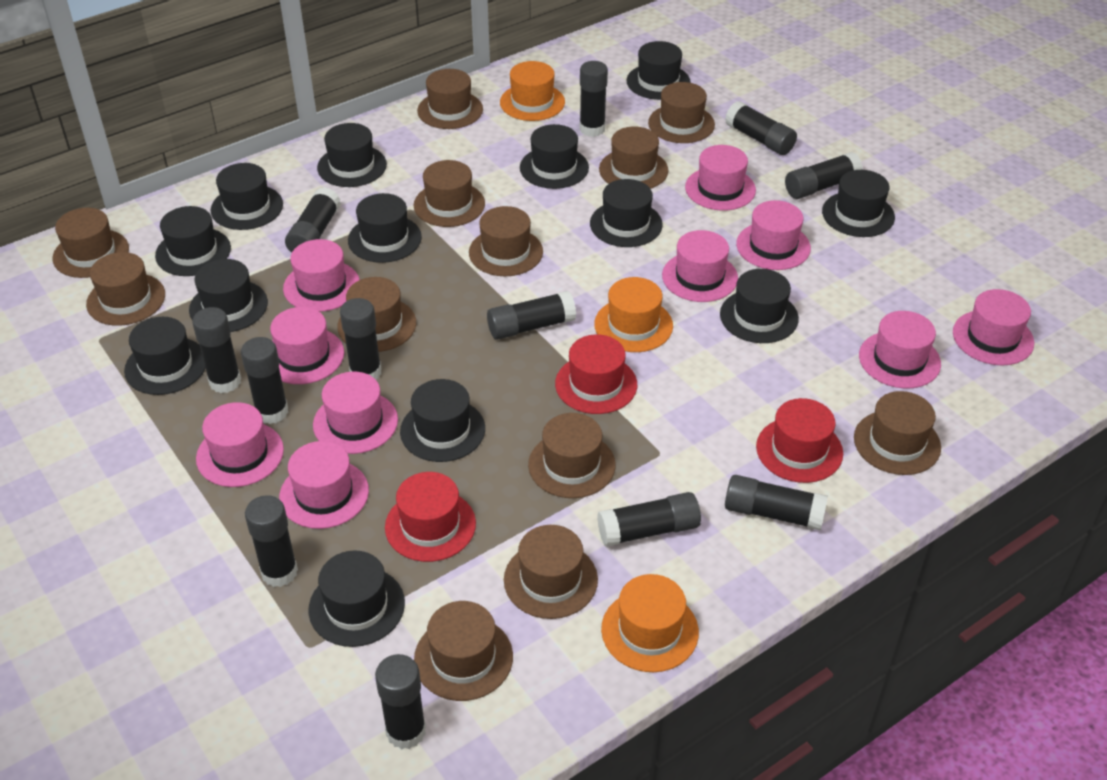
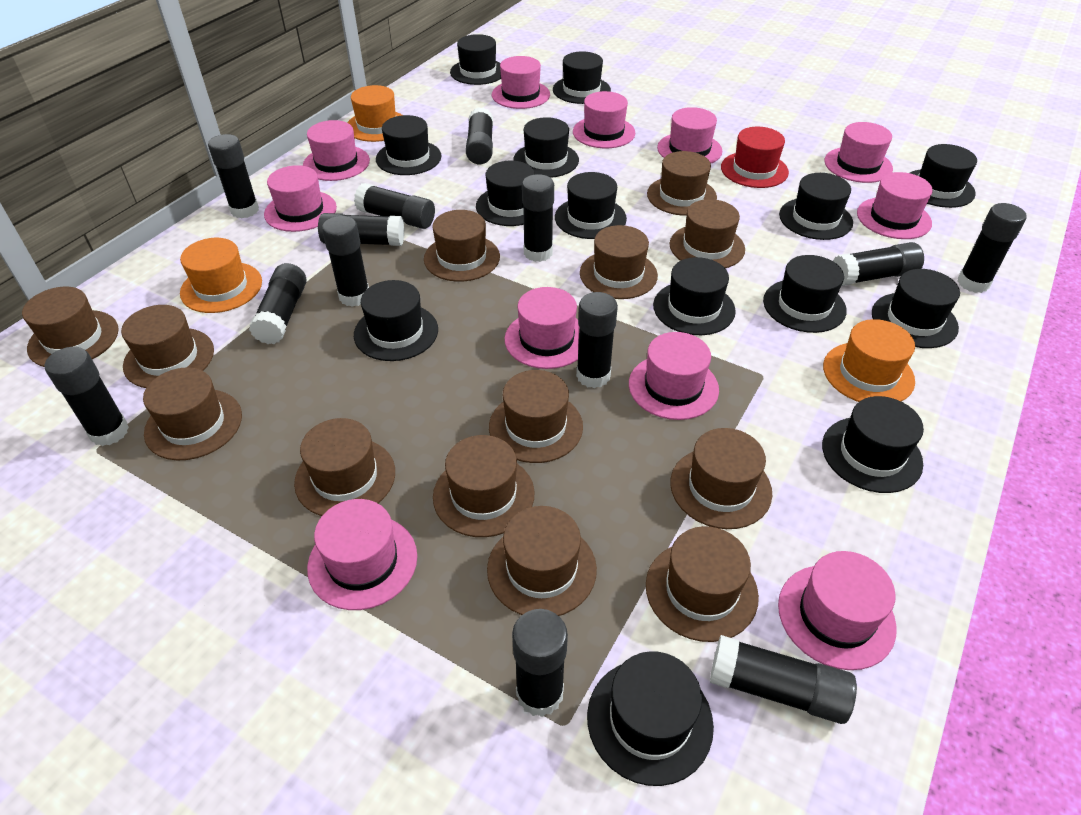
black glue stick: 12 -> 13
black hat: 13 -> 14
brown hat: 12 -> 13
pink hat: 10 -> 11
red hat: 3 -> 1

